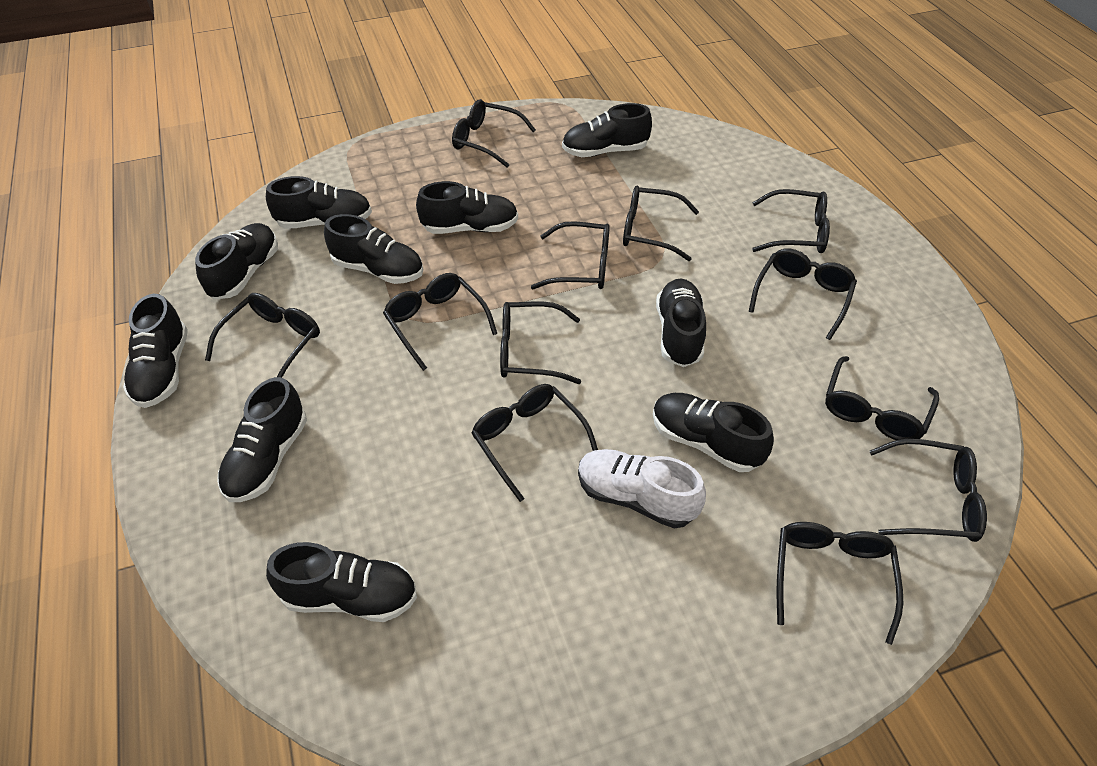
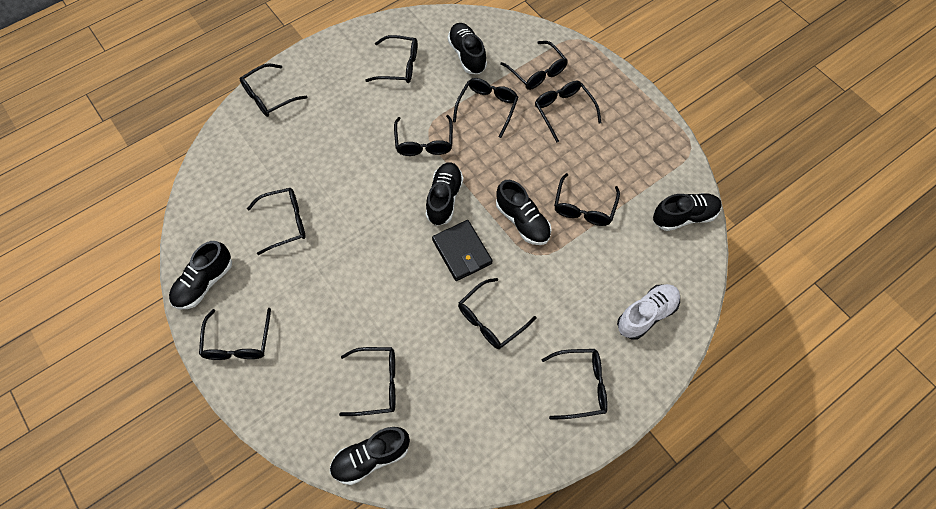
black shoe: 10 -> 6
black wallet: 0 -> 1

